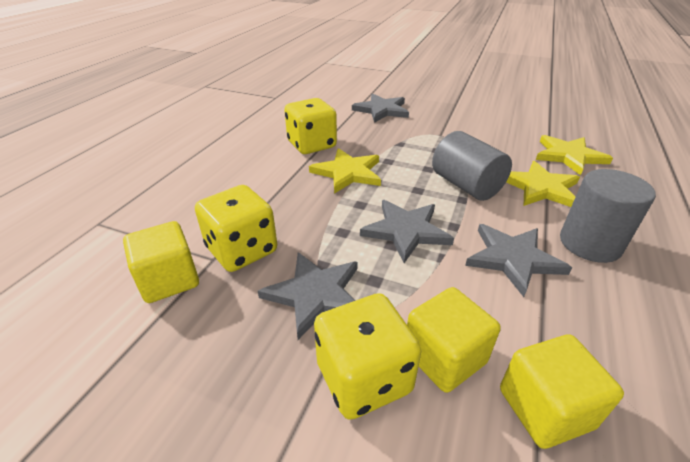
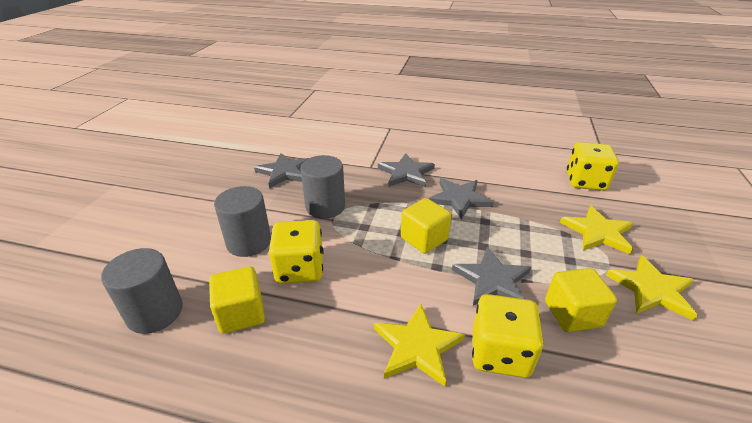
grey cylinder: 2 -> 3

